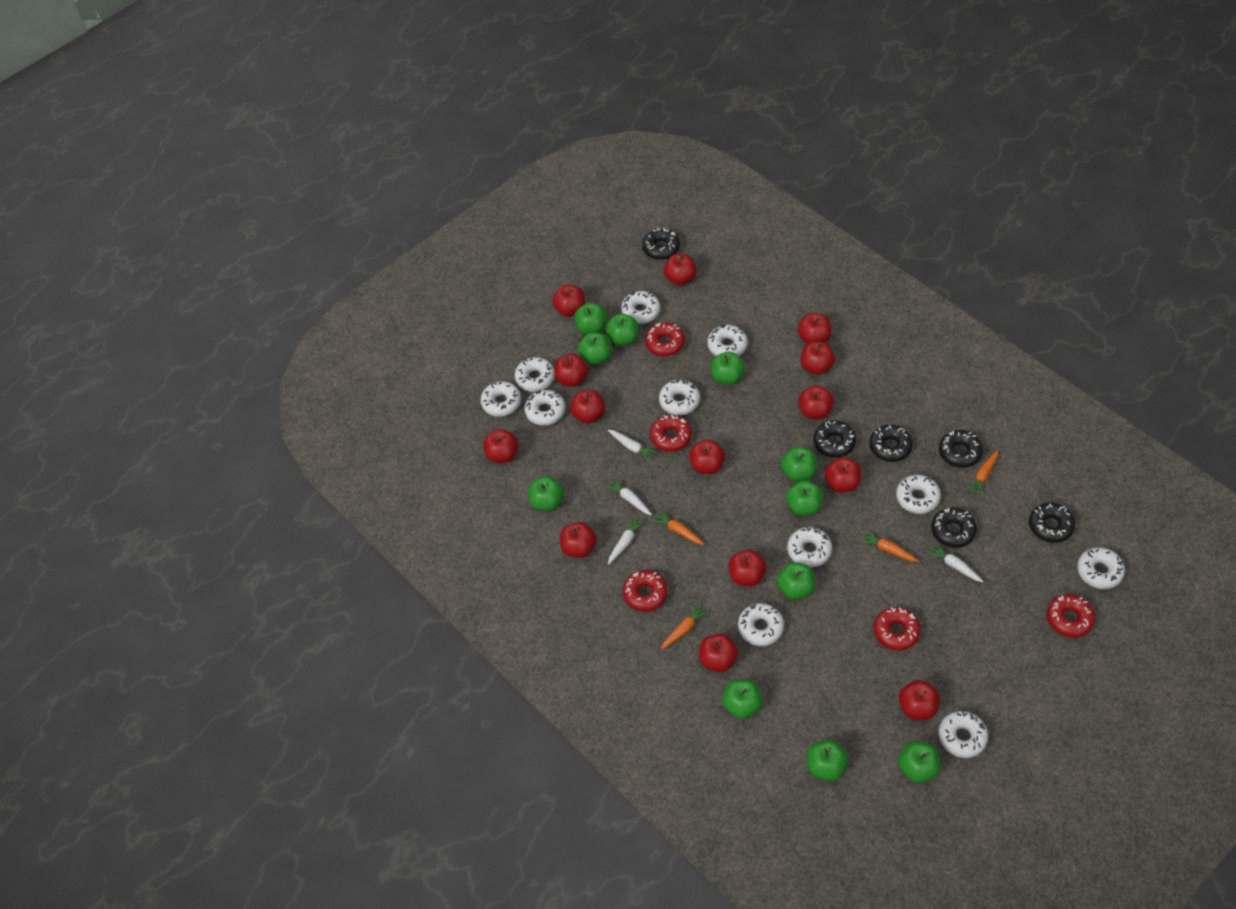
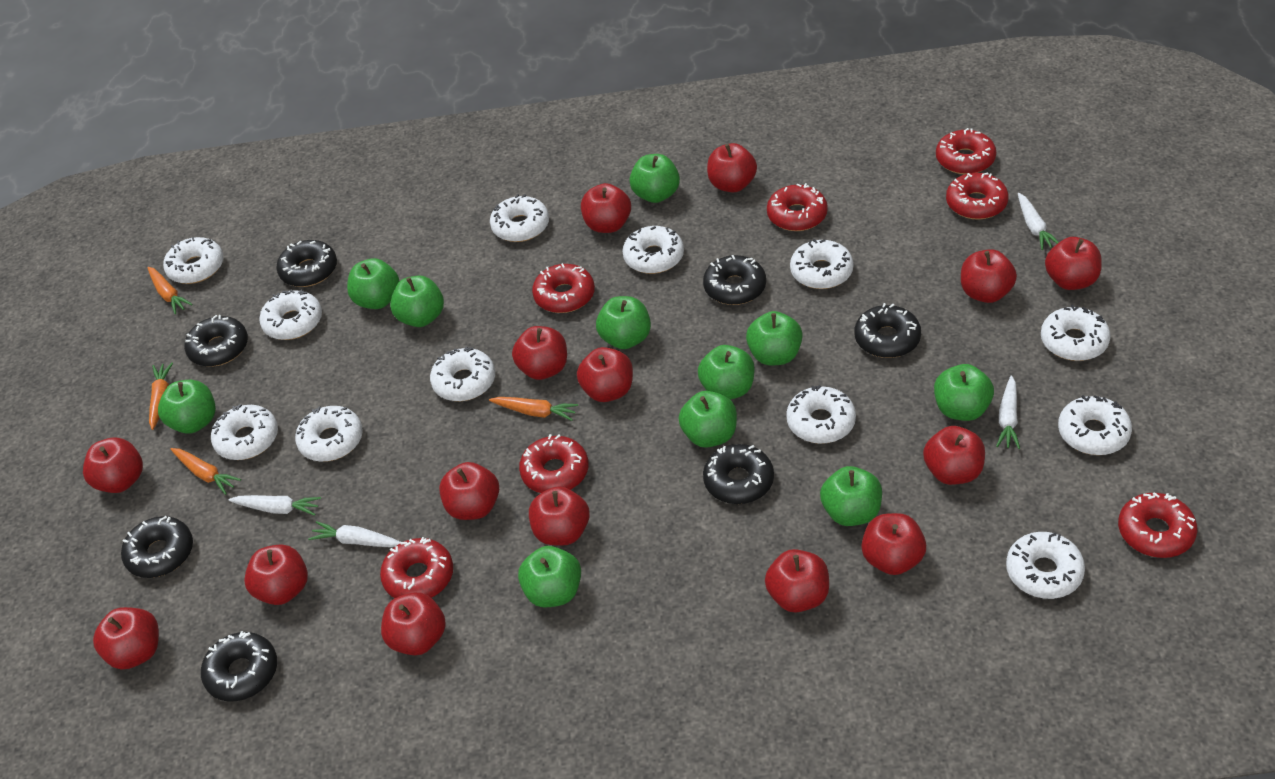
black donut: 6 -> 7
red apple: 14 -> 15
red donut: 5 -> 7
white donut: 11 -> 12

